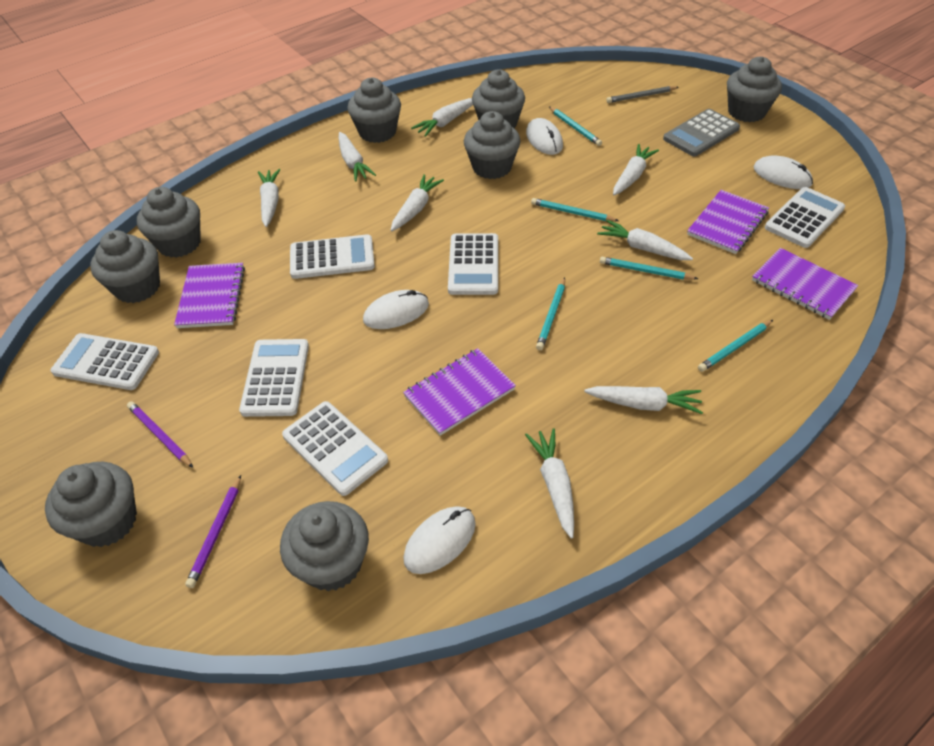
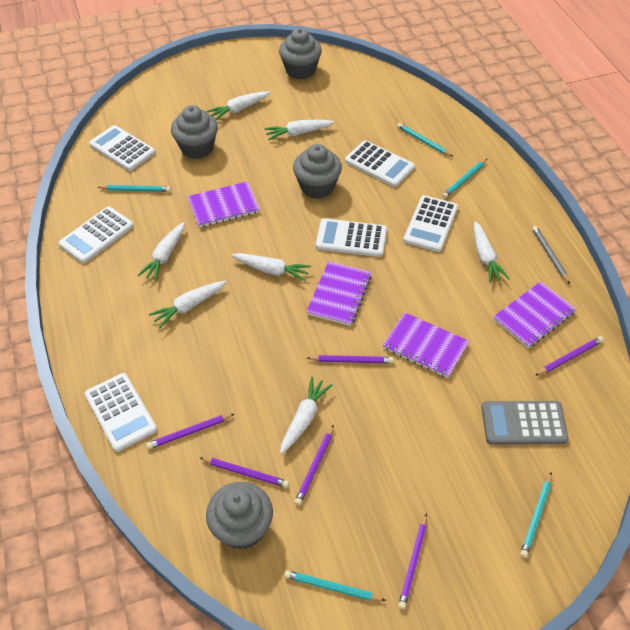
grey cupcake: 8 -> 4
purple pencil: 2 -> 6
white carrot: 8 -> 7
white mouse: 4 -> 0

